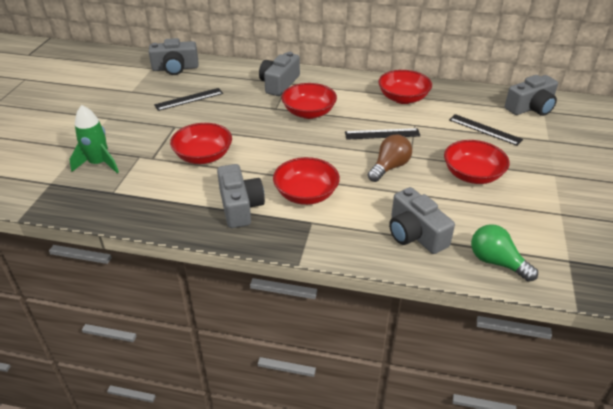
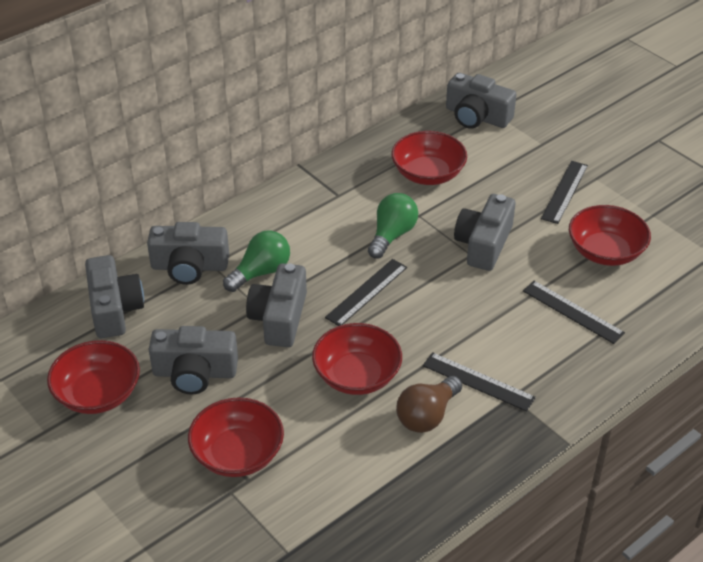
black ruler: 3 -> 4
green light bulb: 1 -> 2
green rocket: 1 -> 0
grey camera: 5 -> 6

